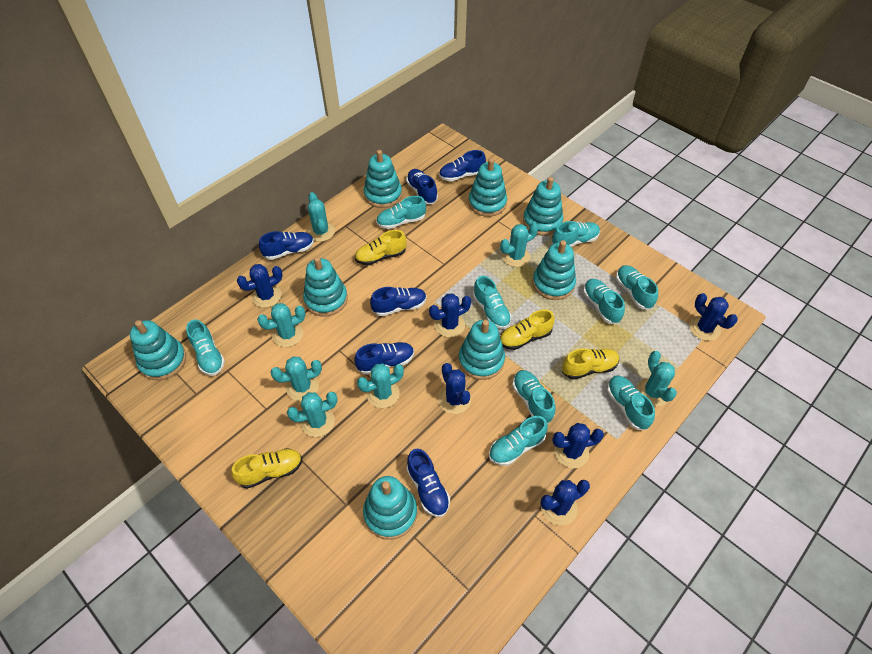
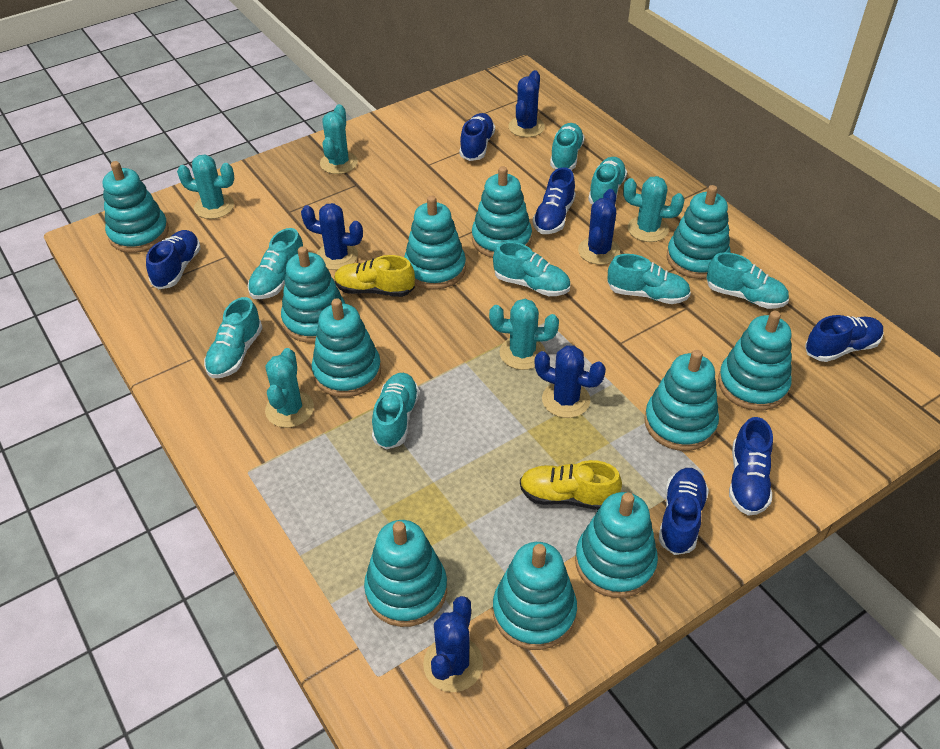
blue cactus: 6 -> 5
turquoise cactus: 7 -> 5
turquoise shoe: 9 -> 8
turquoise stacking toy: 8 -> 11
yellow shoe: 4 -> 2

